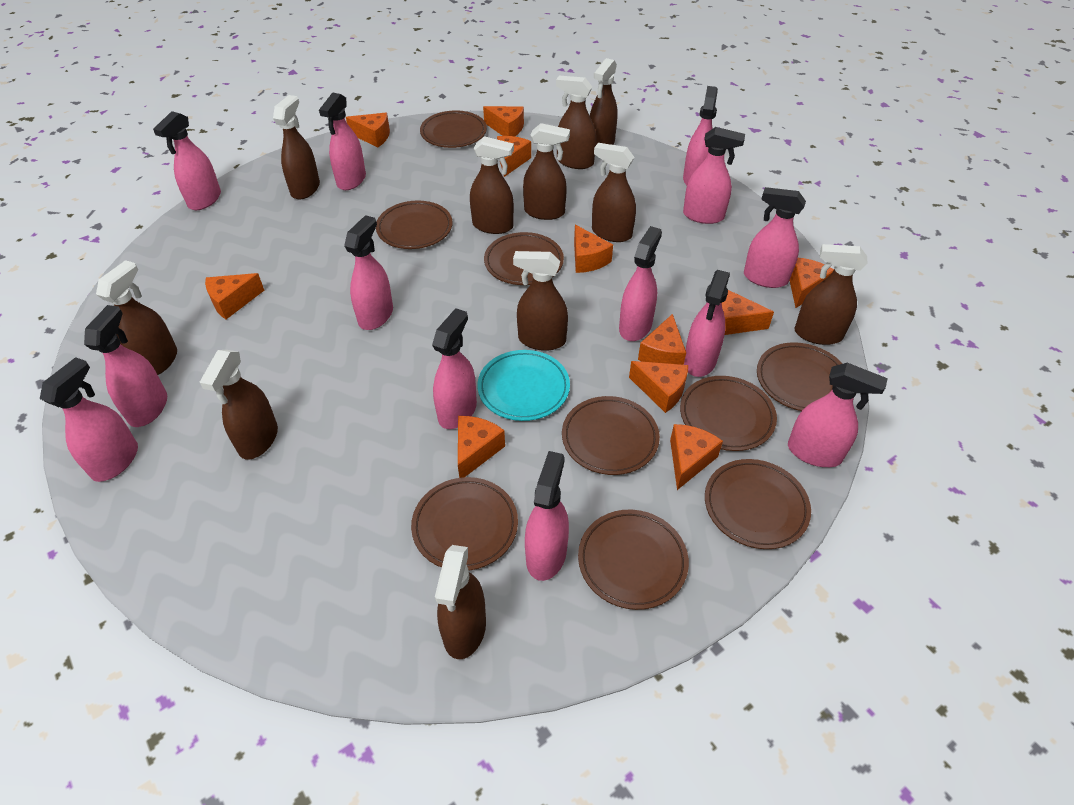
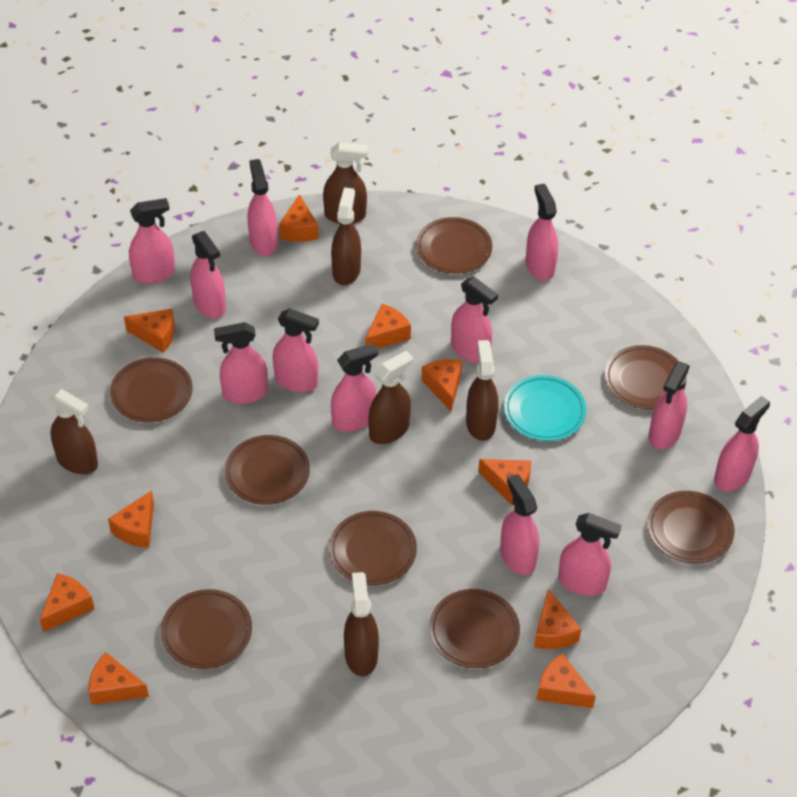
brown plate: 9 -> 8
brown spray bottle: 11 -> 6
orange cheese: 11 -> 10
pink spray bottle: 13 -> 12

